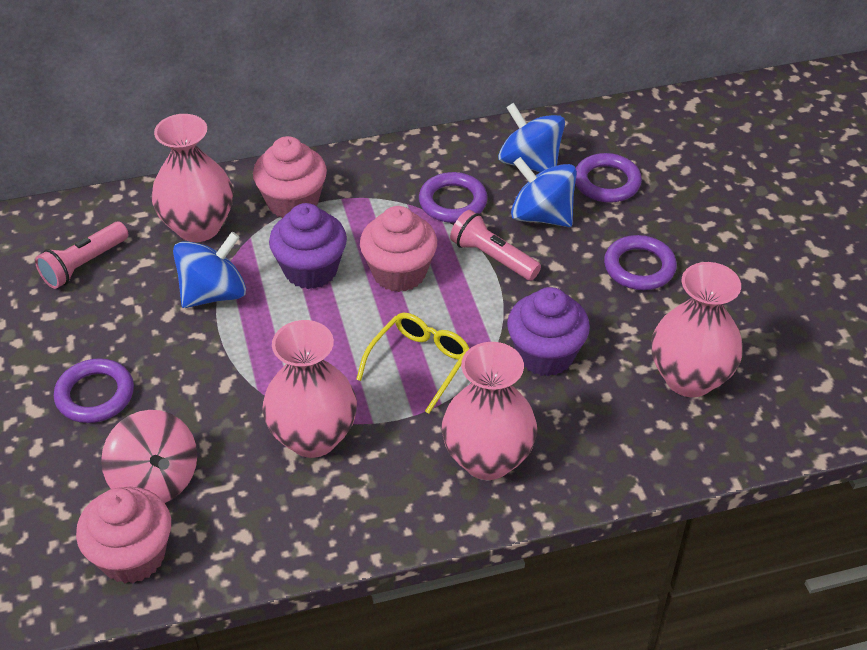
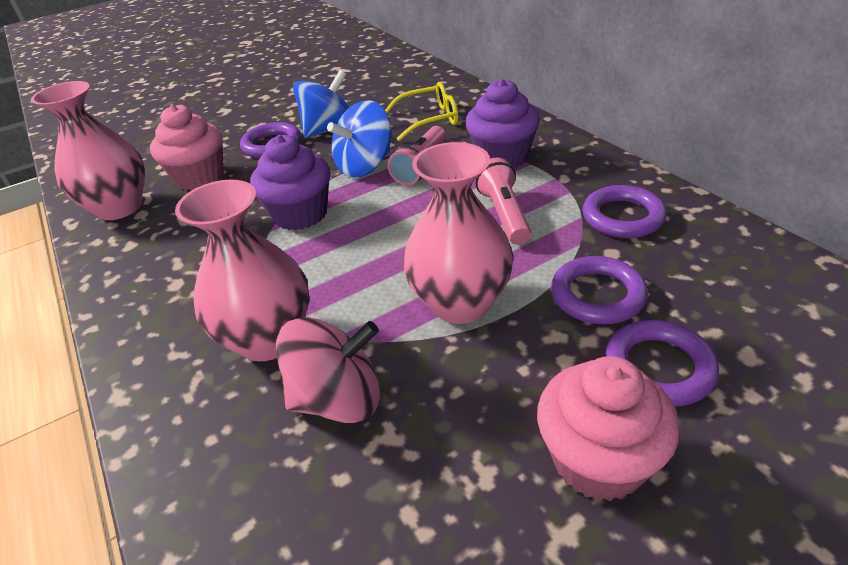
blue spinning top: 3 -> 2
pink cupcake: 3 -> 2
pink vase: 4 -> 3

